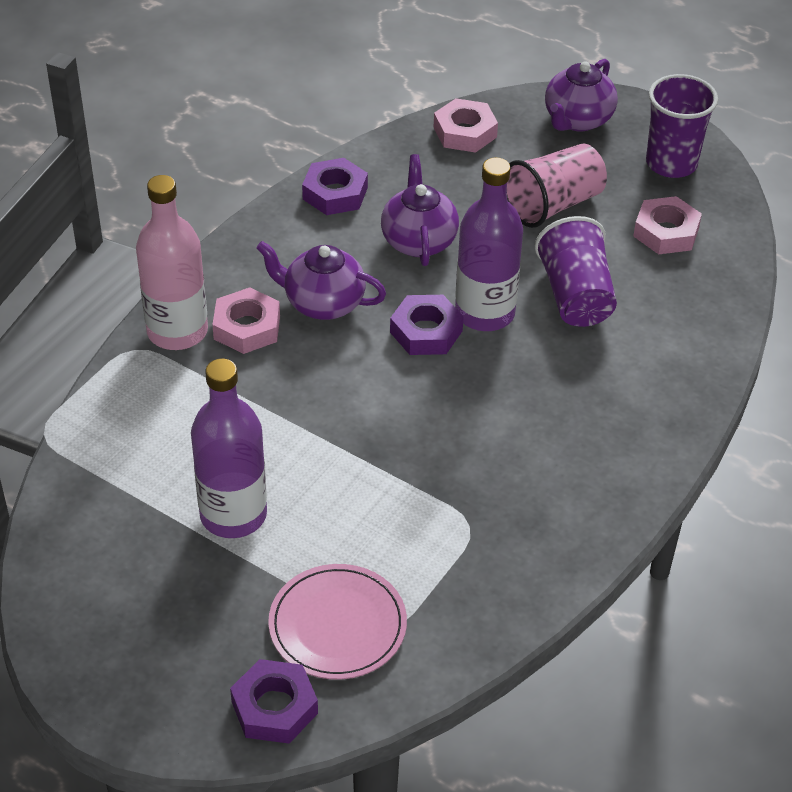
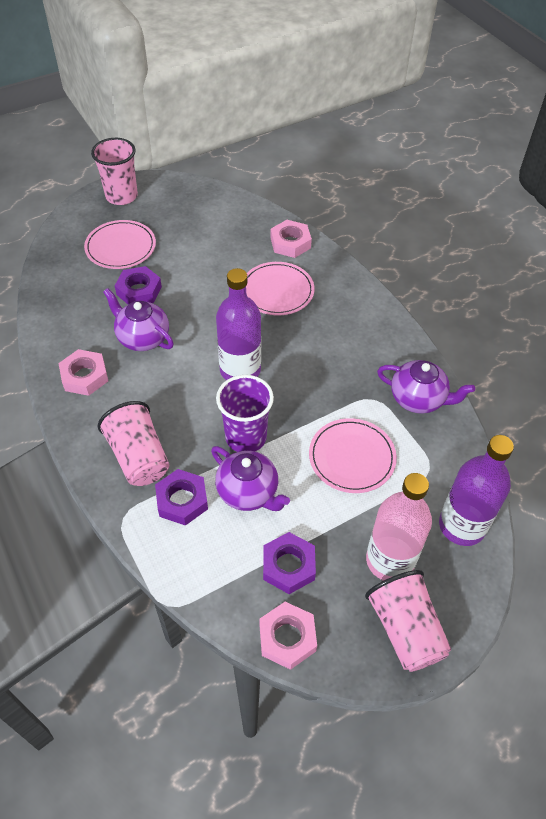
pink cup: 1 -> 3
pink plate: 1 -> 3
purple cup: 2 -> 1

